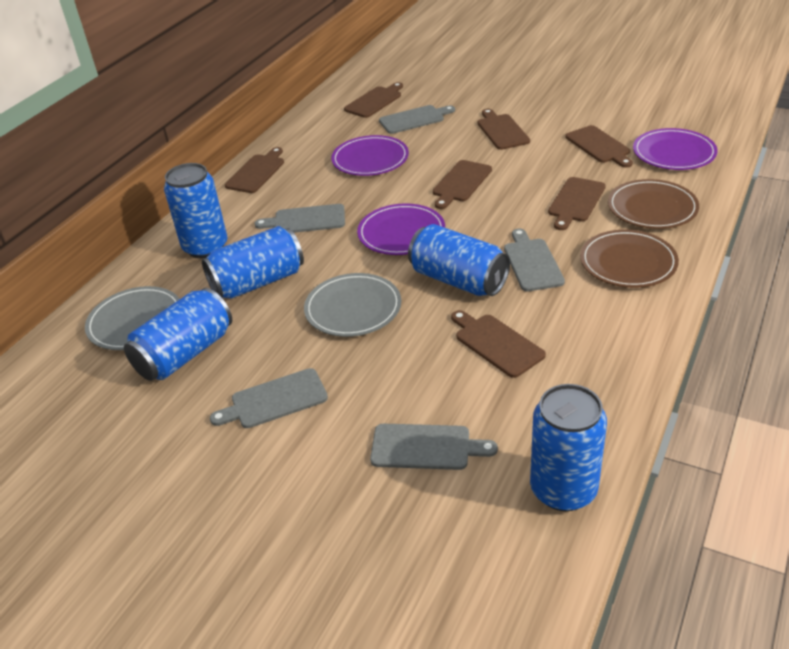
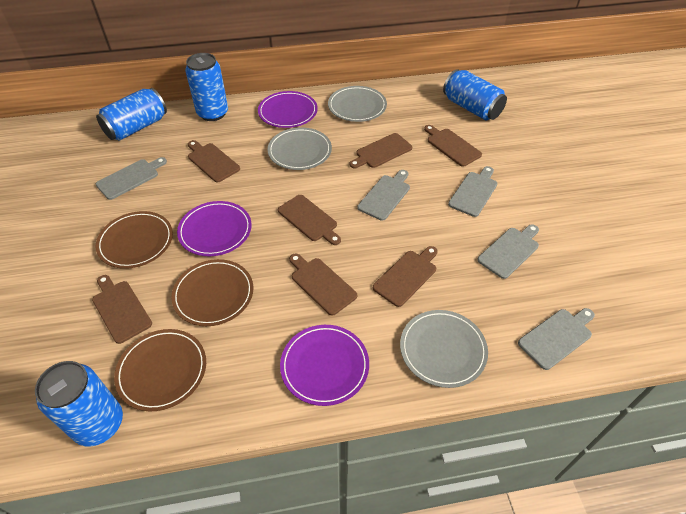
blue can: 5 -> 4
brown plate: 2 -> 3
grey plate: 2 -> 3

